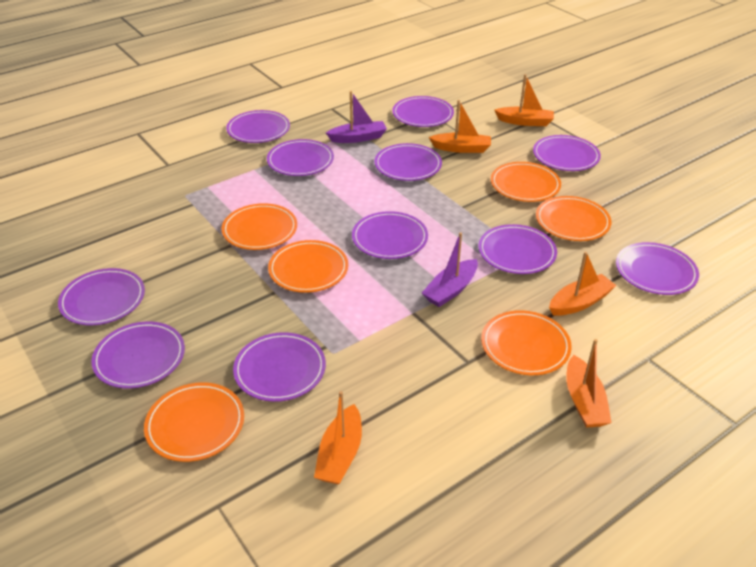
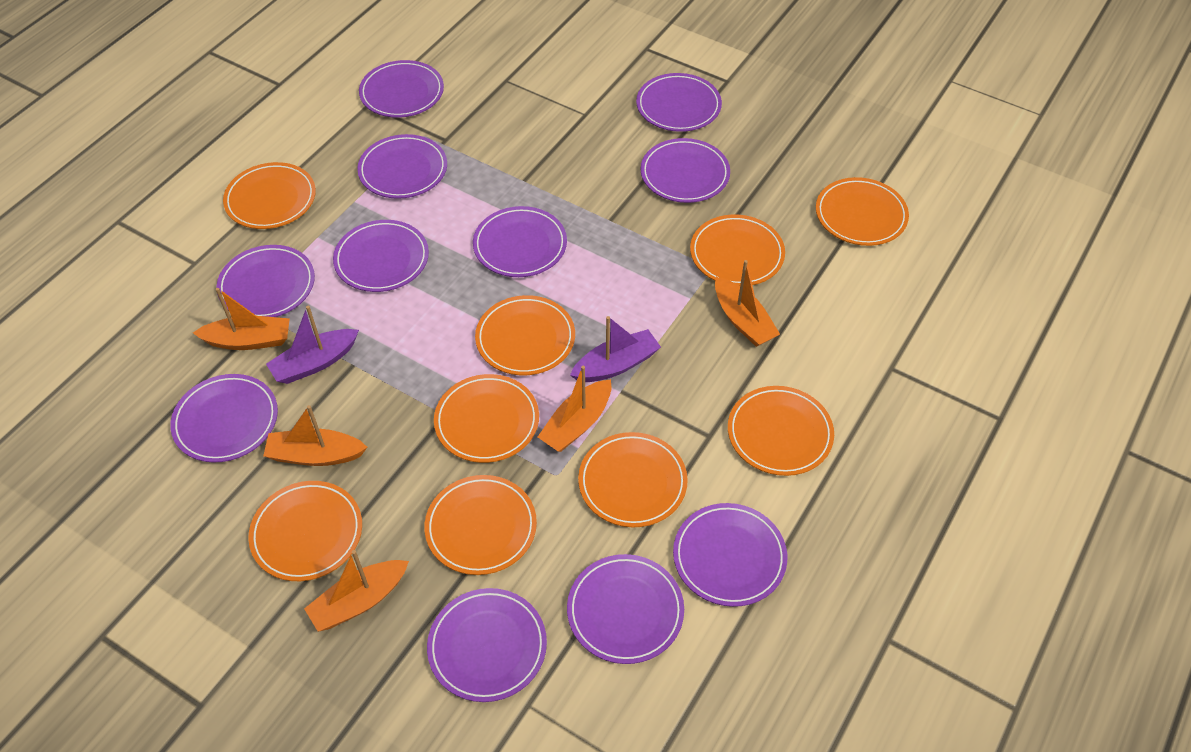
orange plate: 6 -> 9

